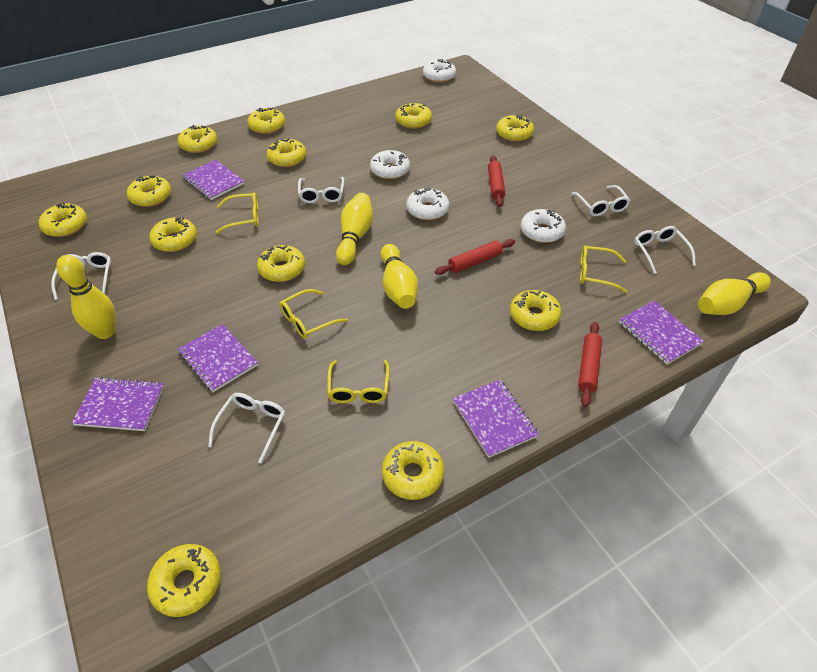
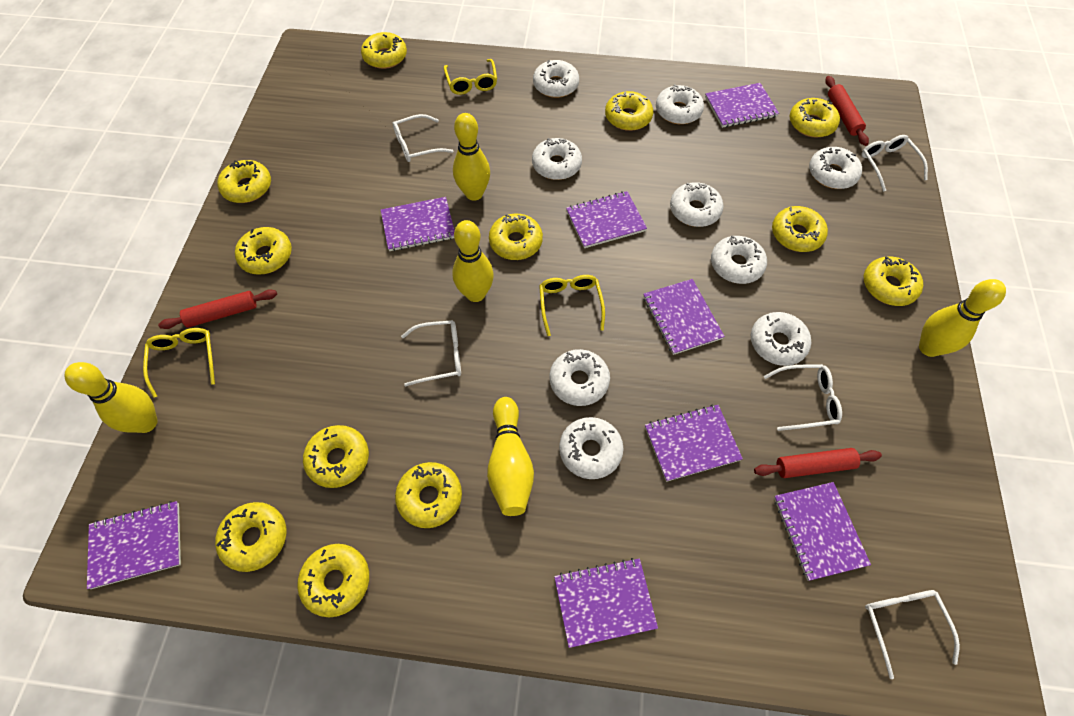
purple notebook: 5 -> 8
white donut: 4 -> 9
yellow bowling pin: 4 -> 5
yellow glasses: 4 -> 3

